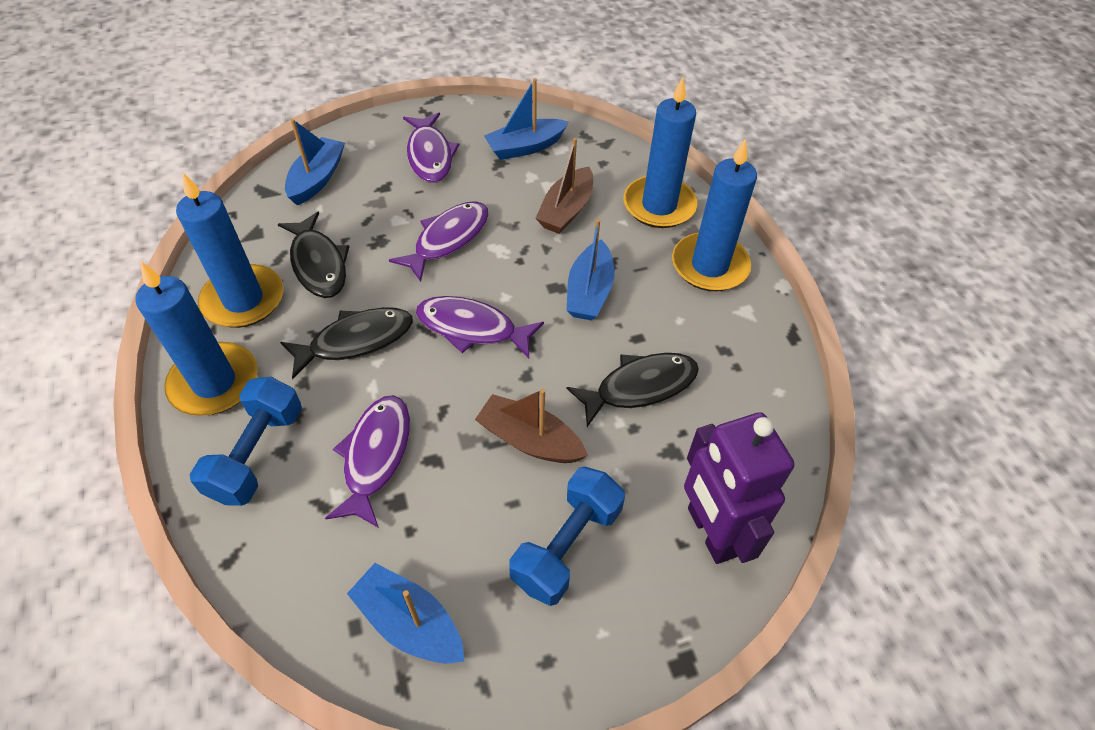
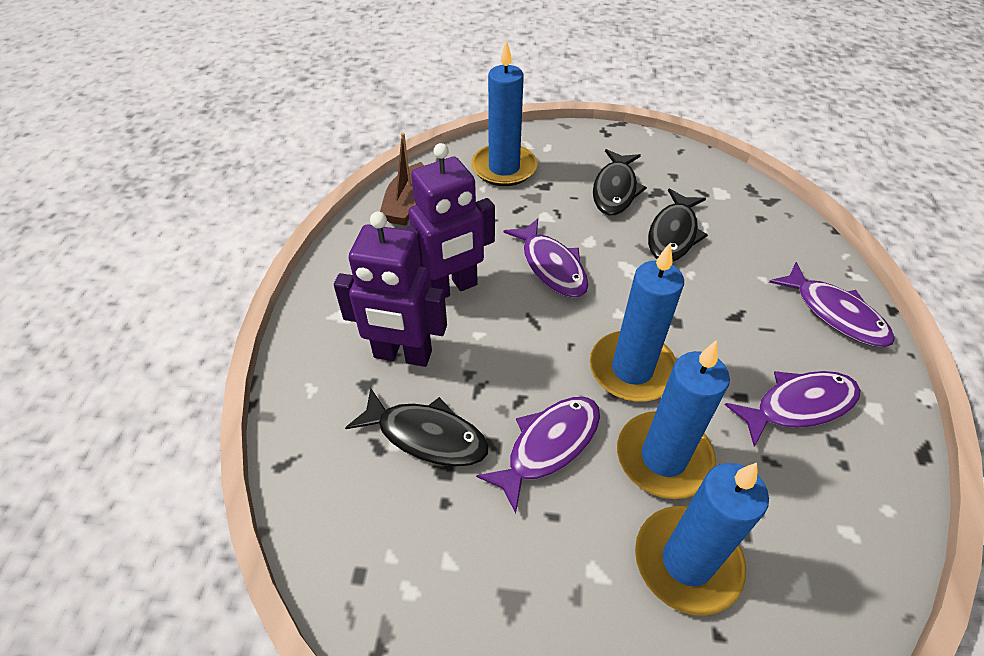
blue boat: 4 -> 0
blue dumbbell: 2 -> 0
brown boat: 2 -> 1
purple robot: 1 -> 2

